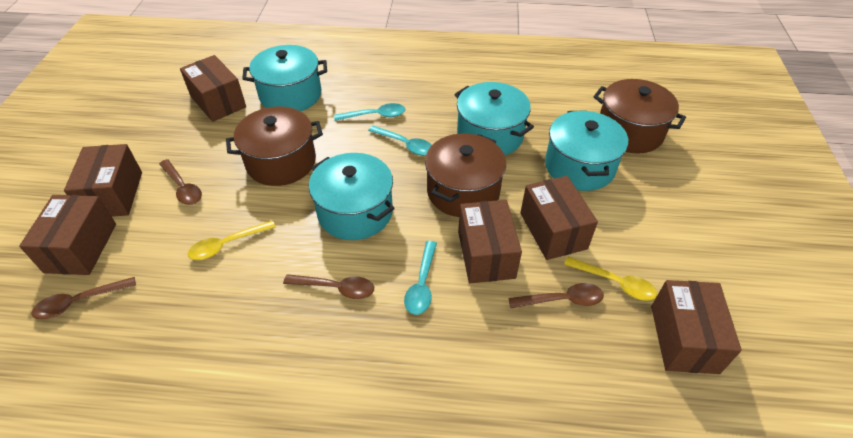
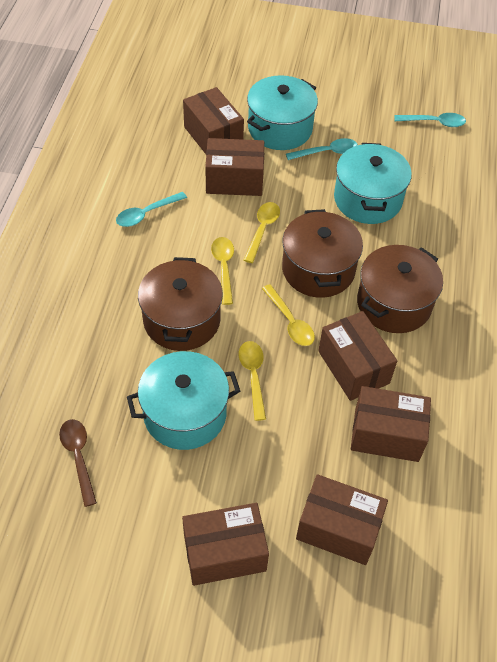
brown spoon: 4 -> 1
turquoise pot: 4 -> 3
yellow spoon: 2 -> 4

